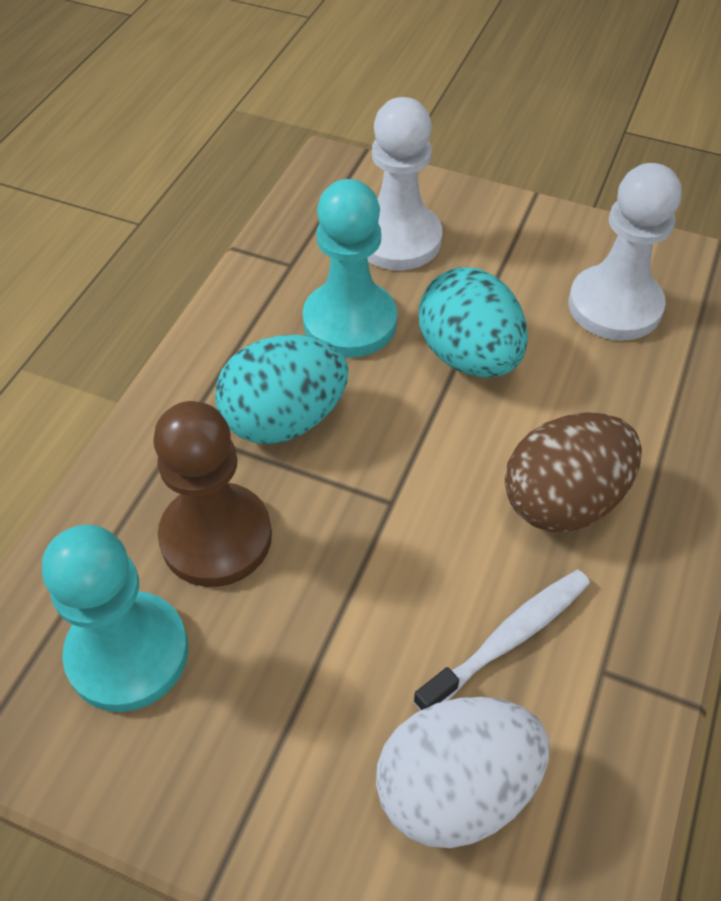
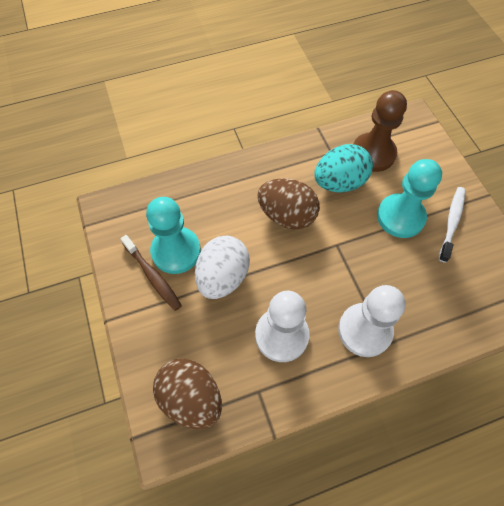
brown egg: 1 -> 2
brown toothbrush: 0 -> 1
turquoise egg: 2 -> 1

